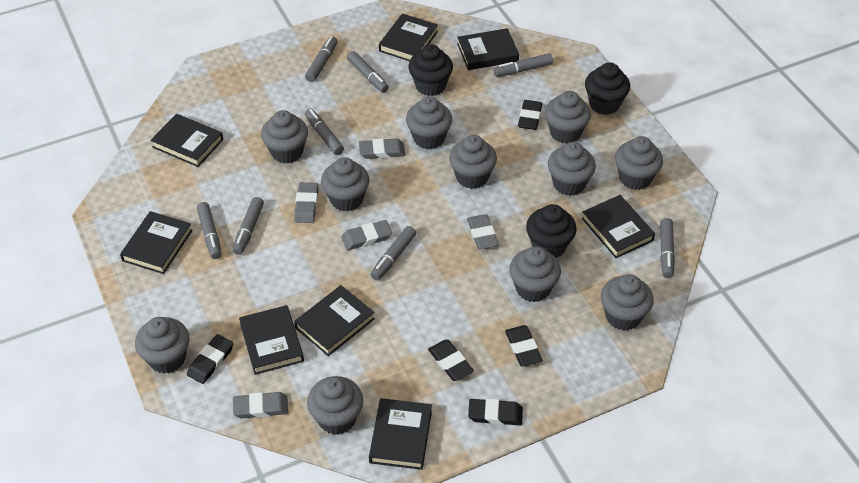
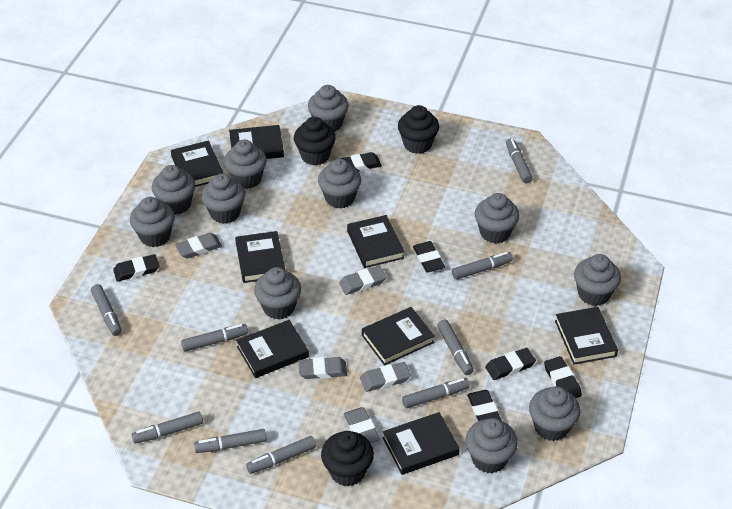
black eraser: 5 -> 6
grey marker: 8 -> 9

